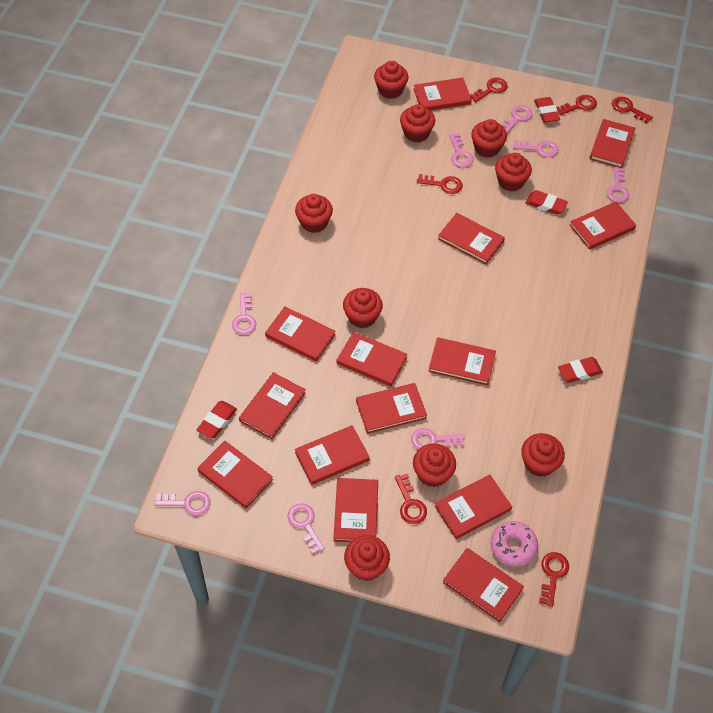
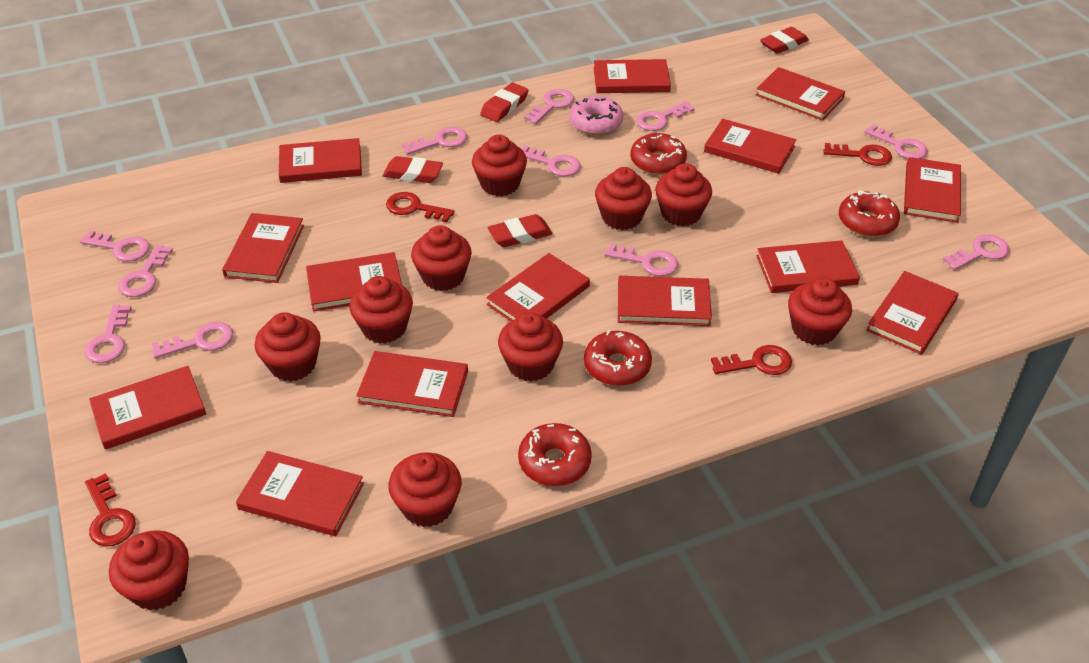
pink key: 8 -> 11
red cupcake: 9 -> 10
red donut: 0 -> 4
red key: 6 -> 4

